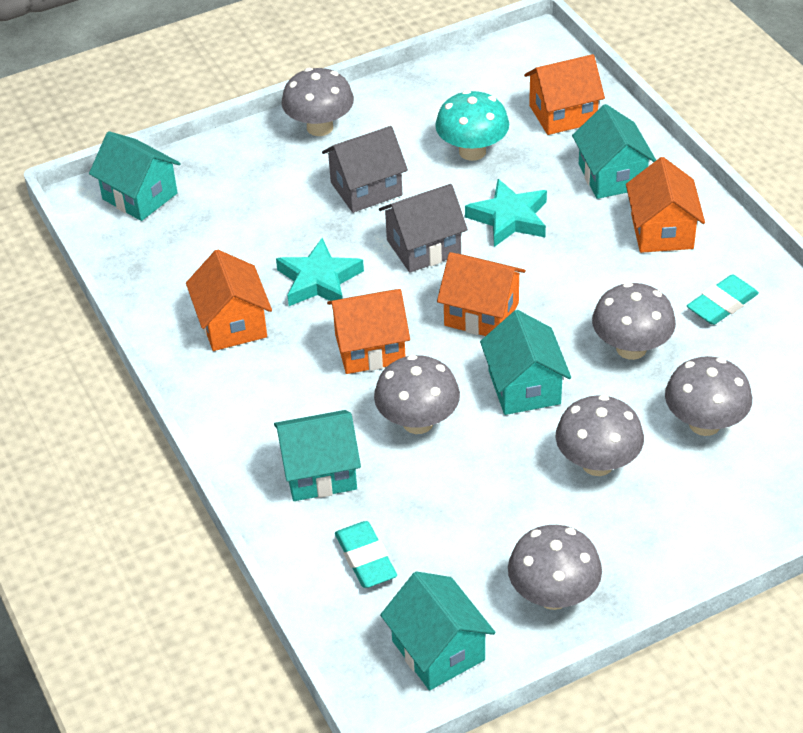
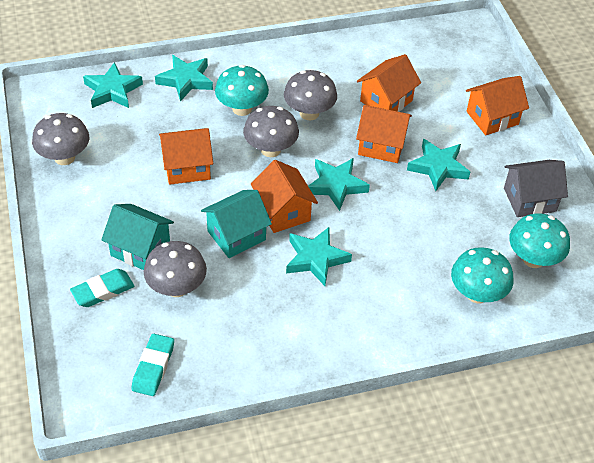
grey house: 2 -> 1
grey mushroom: 6 -> 4
turquoise house: 5 -> 2
turquoise mushroom: 1 -> 3
turquoise star: 2 -> 5

